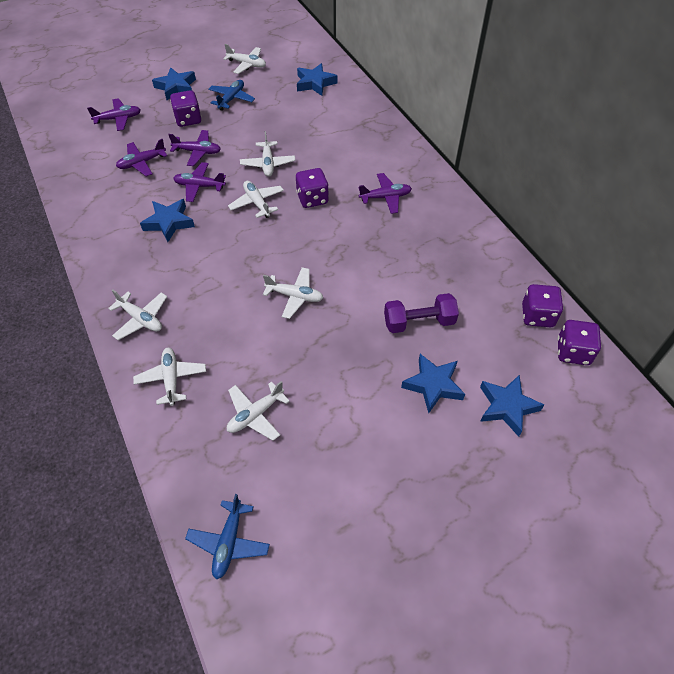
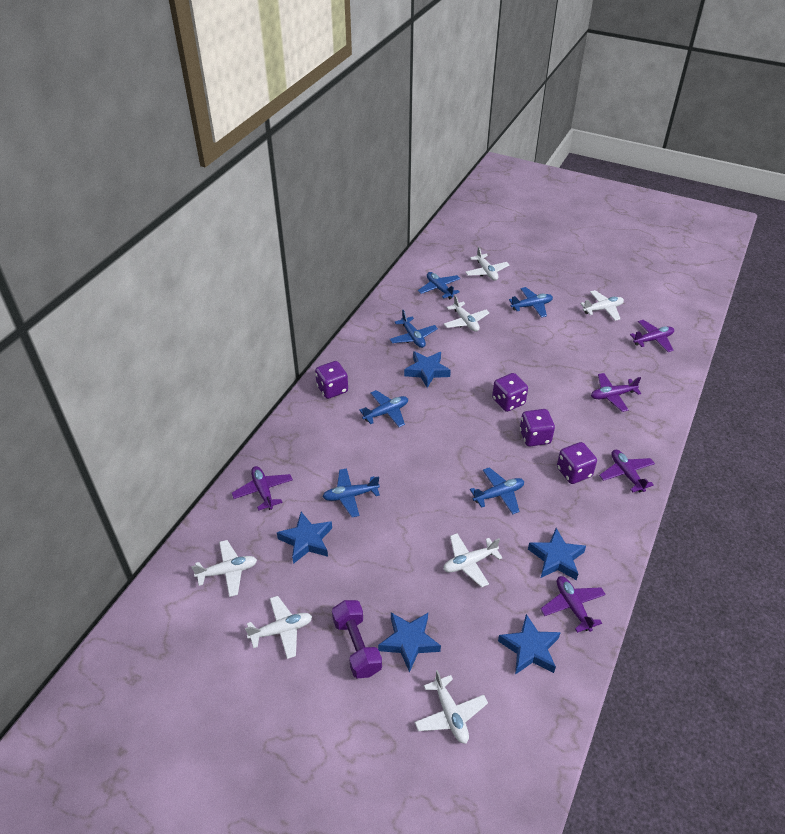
blue plane: 2 -> 6

